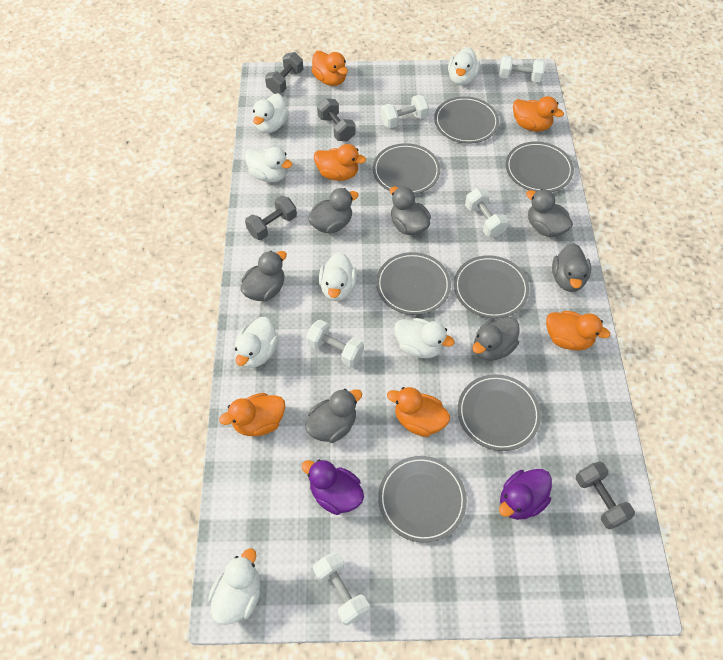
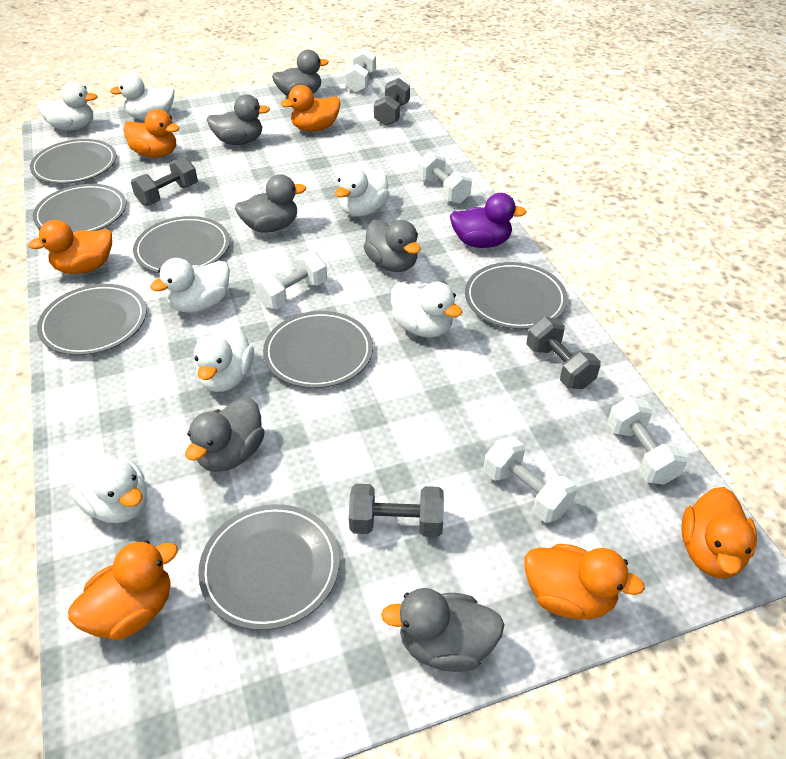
grey duck: 7 -> 6
purple duck: 2 -> 1

